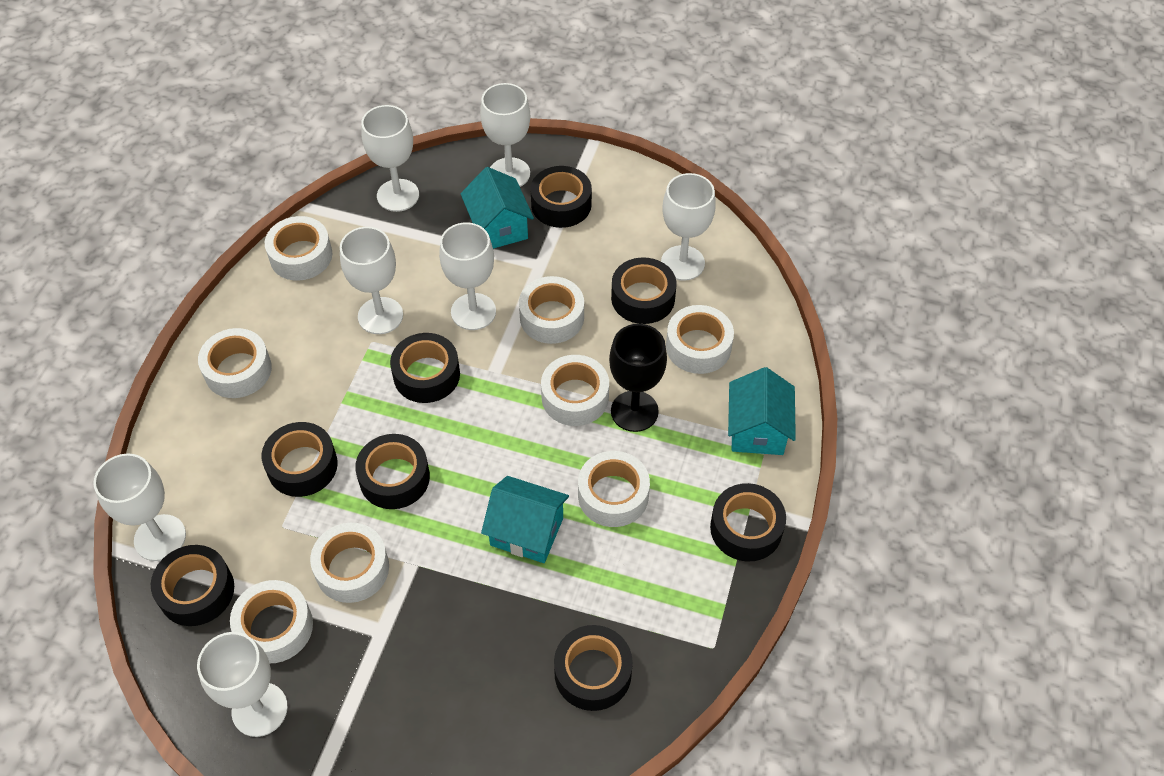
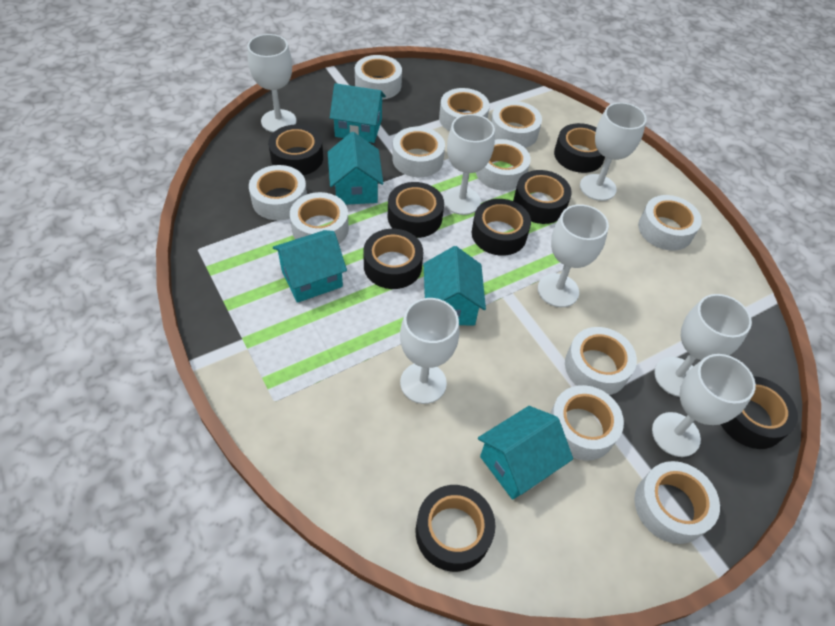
black goblet: 1 -> 0
turquoise house: 3 -> 5
white tape: 8 -> 11

